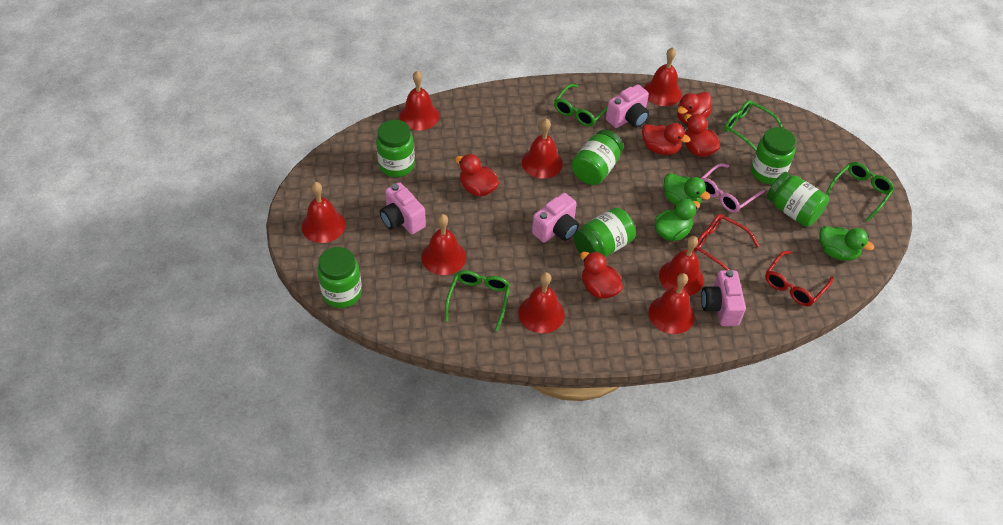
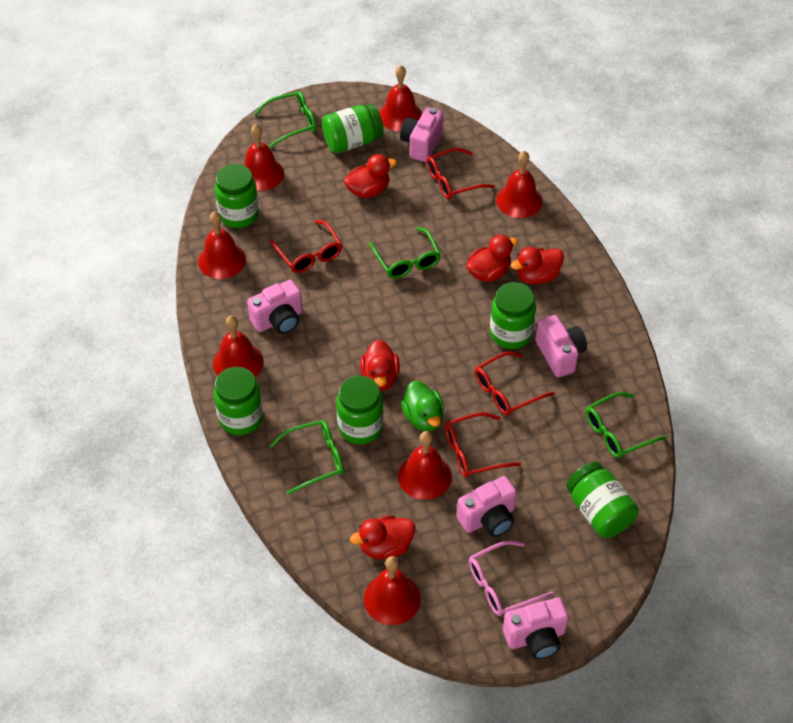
green duck: 3 -> 1
pink camera: 4 -> 5
red bell: 8 -> 7
red glasses: 2 -> 4

